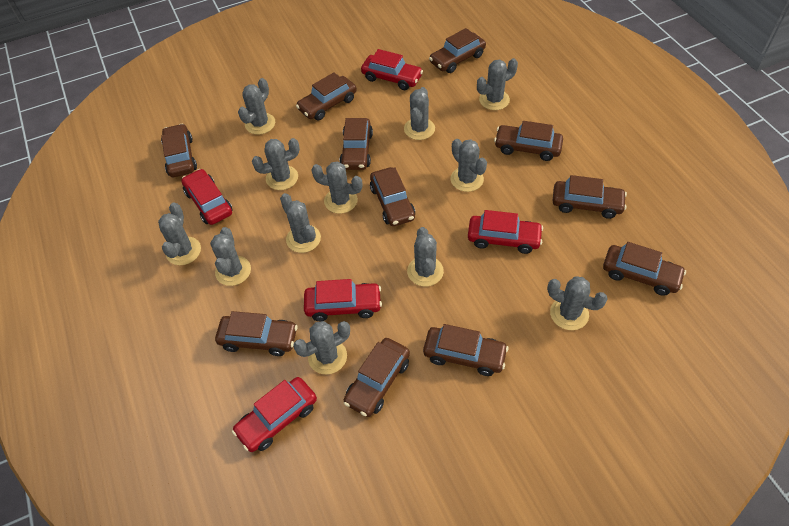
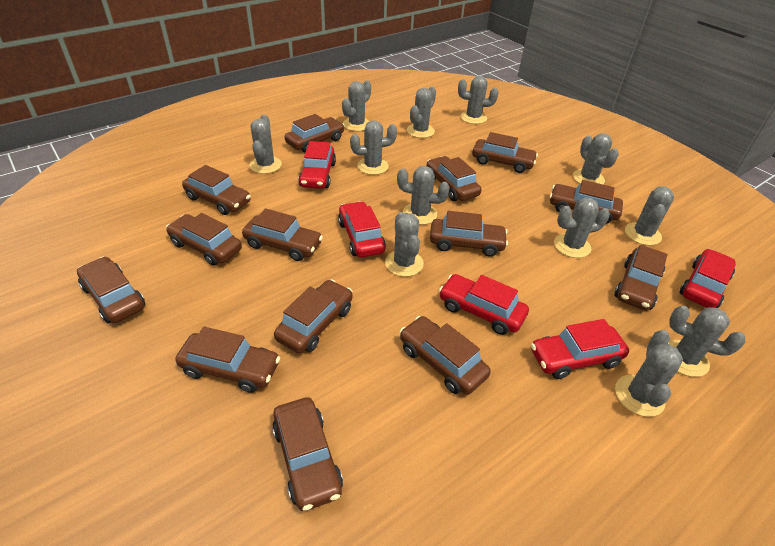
brown car: 11 -> 14

